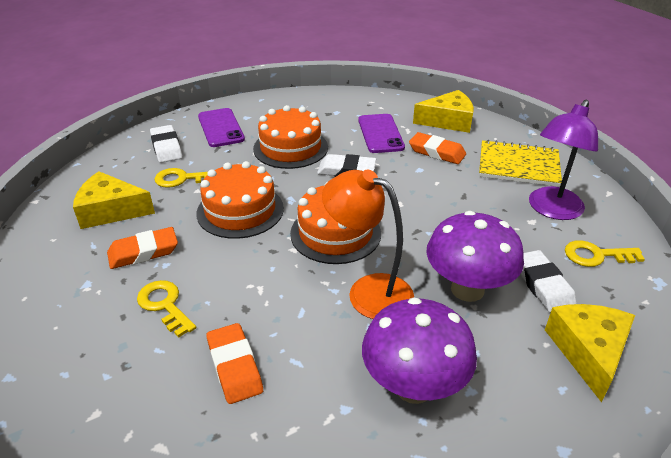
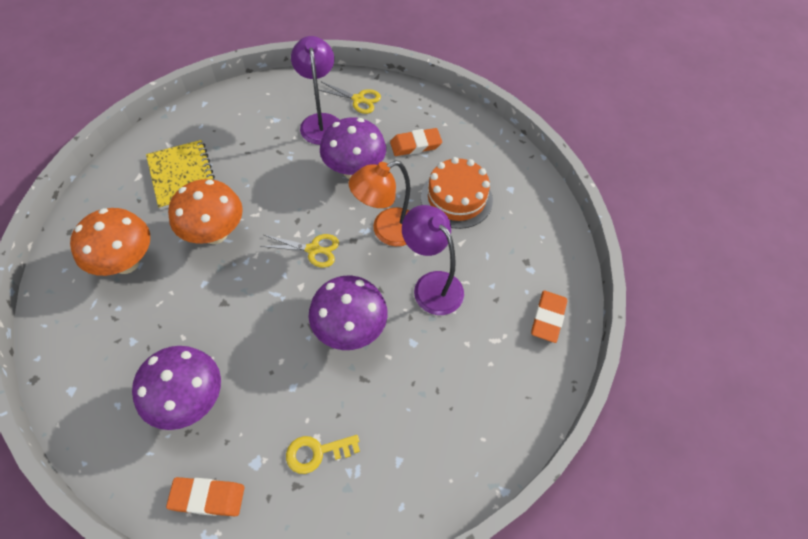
orange cake: 3 -> 1
orange mushroom: 0 -> 2
purple lamp: 1 -> 2
purple mushroom: 2 -> 3
purple phone: 2 -> 0
white eraser: 3 -> 0
yellow cheese: 3 -> 0
yellow key: 3 -> 1
yellow scissors: 0 -> 2

